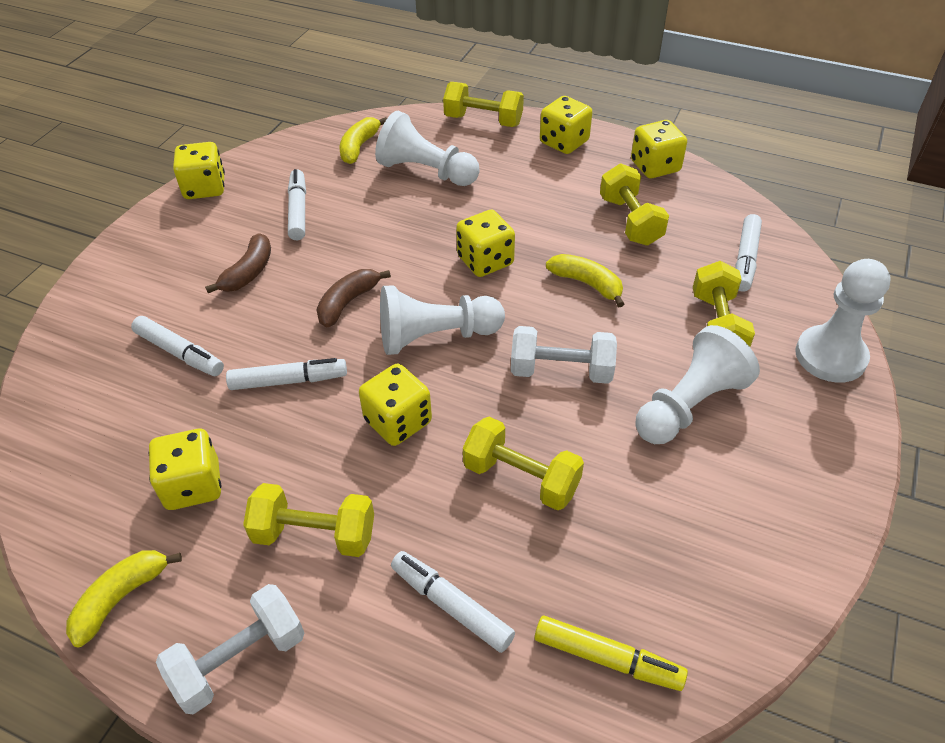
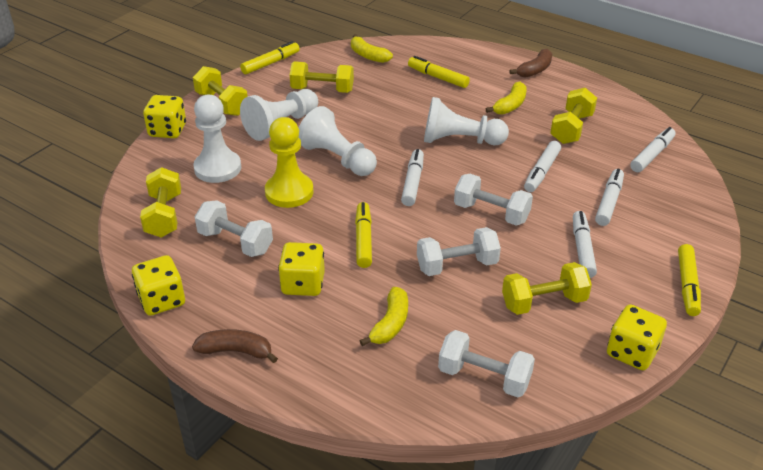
white dumbbell: 2 -> 4
yellow dice: 6 -> 4
yellow marker: 1 -> 4
yellow pawn: 0 -> 1

